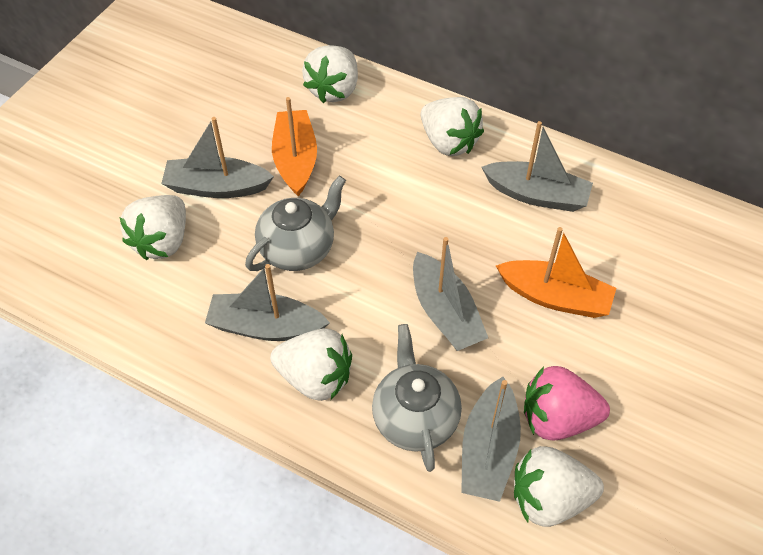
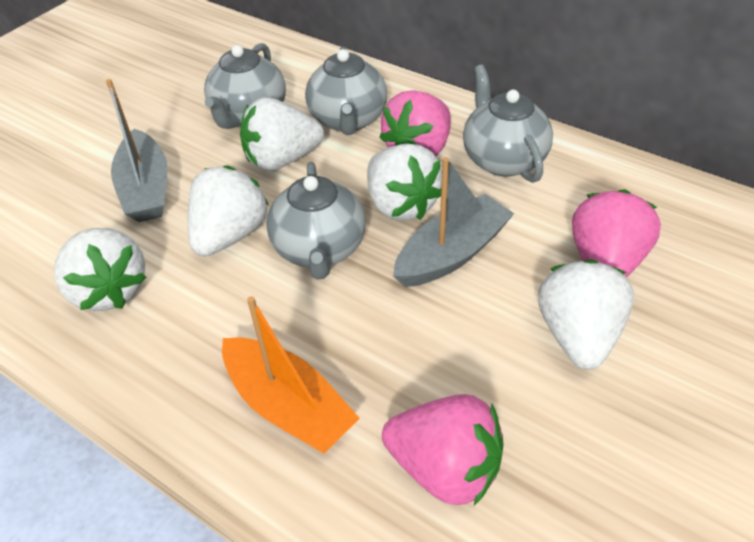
grey boat: 5 -> 2
grey teapot: 2 -> 4
orange boat: 2 -> 1
pink strawberry: 1 -> 3

